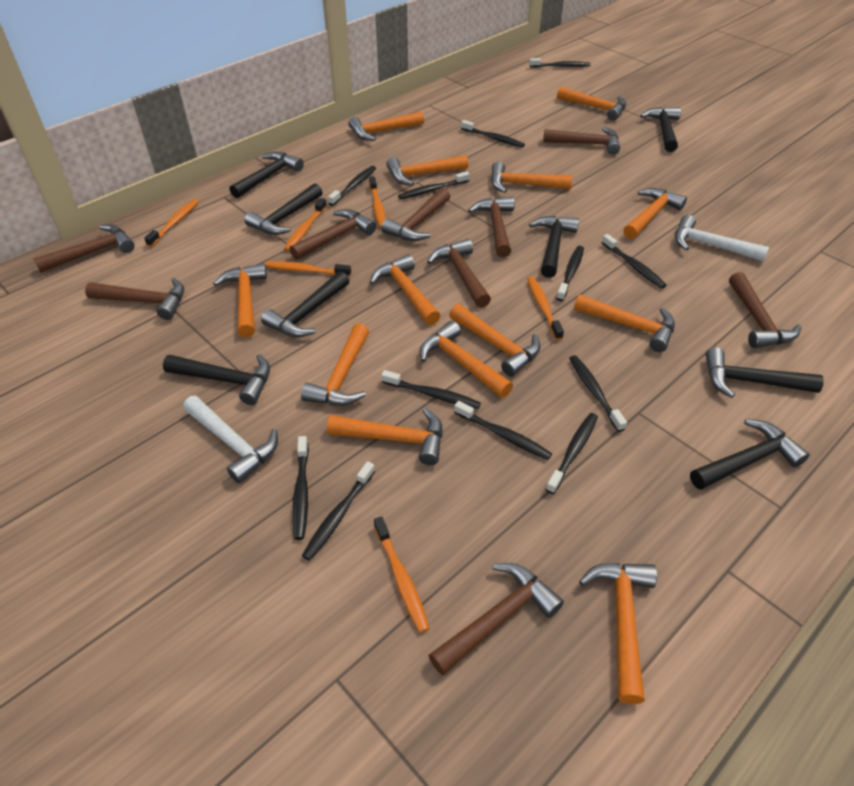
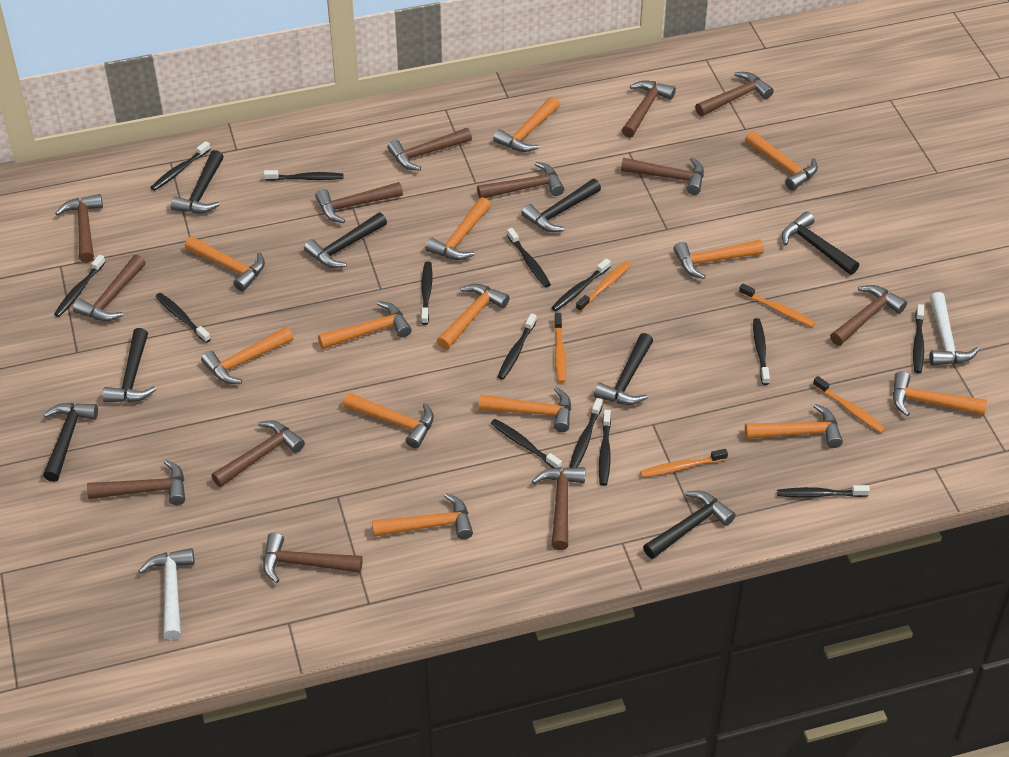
black toothbrush: 12 -> 14
brown hammer: 9 -> 13
orange toothbrush: 6 -> 5

